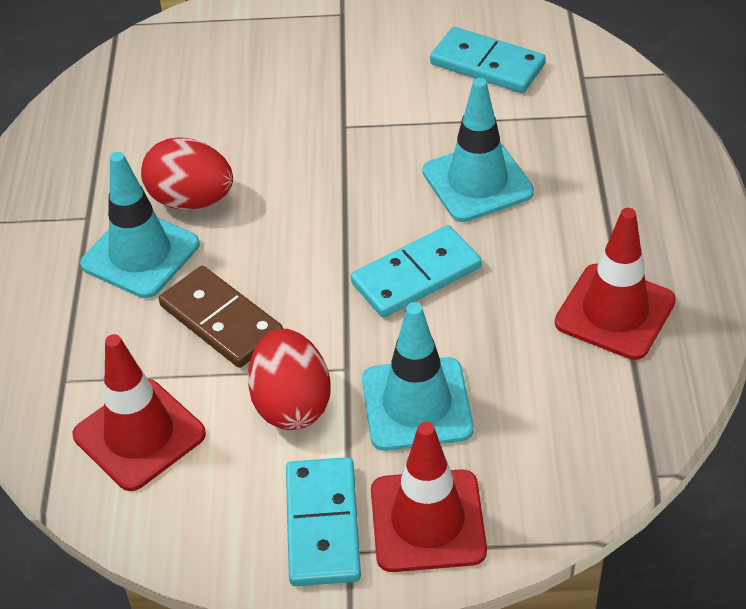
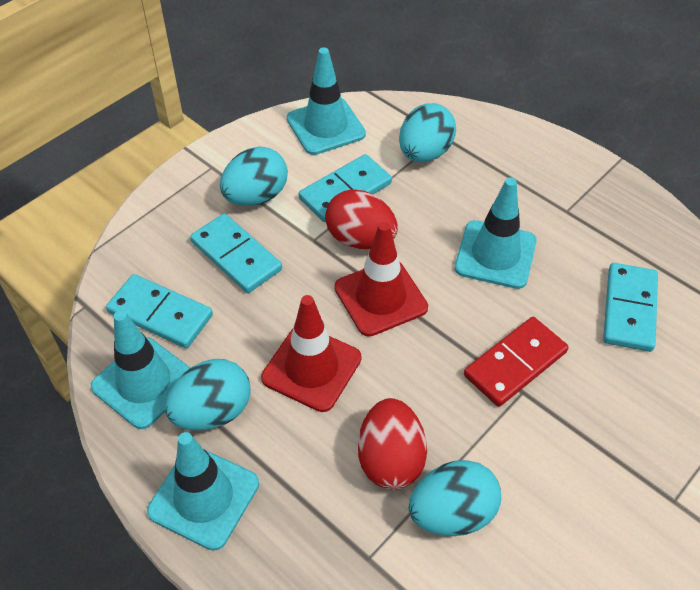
brown domino: 1 -> 0
red domino: 0 -> 1
red traffic cone: 3 -> 2
turquoise domino: 3 -> 4
turquoise egg: 0 -> 4
turquoise traffic cone: 3 -> 4

